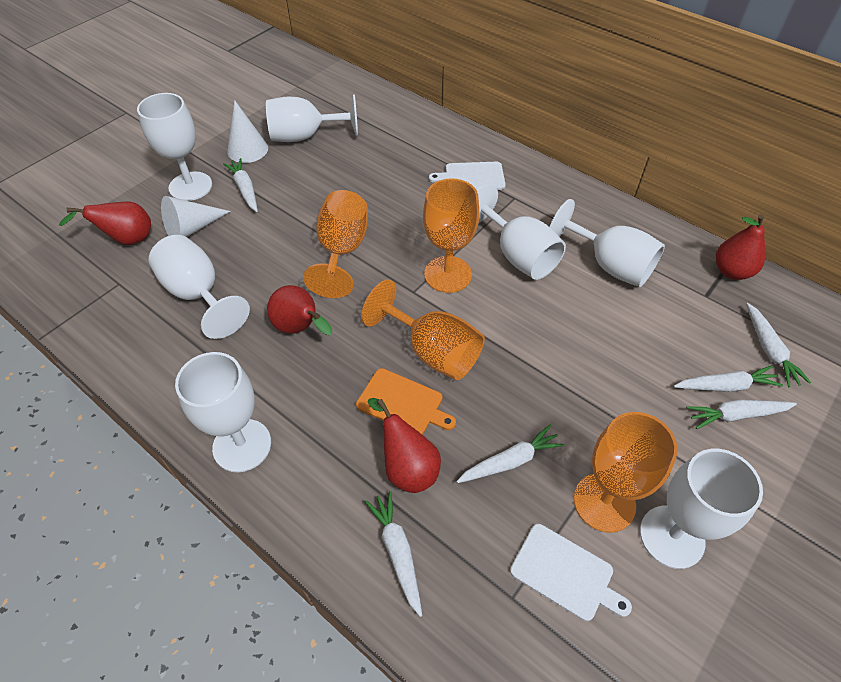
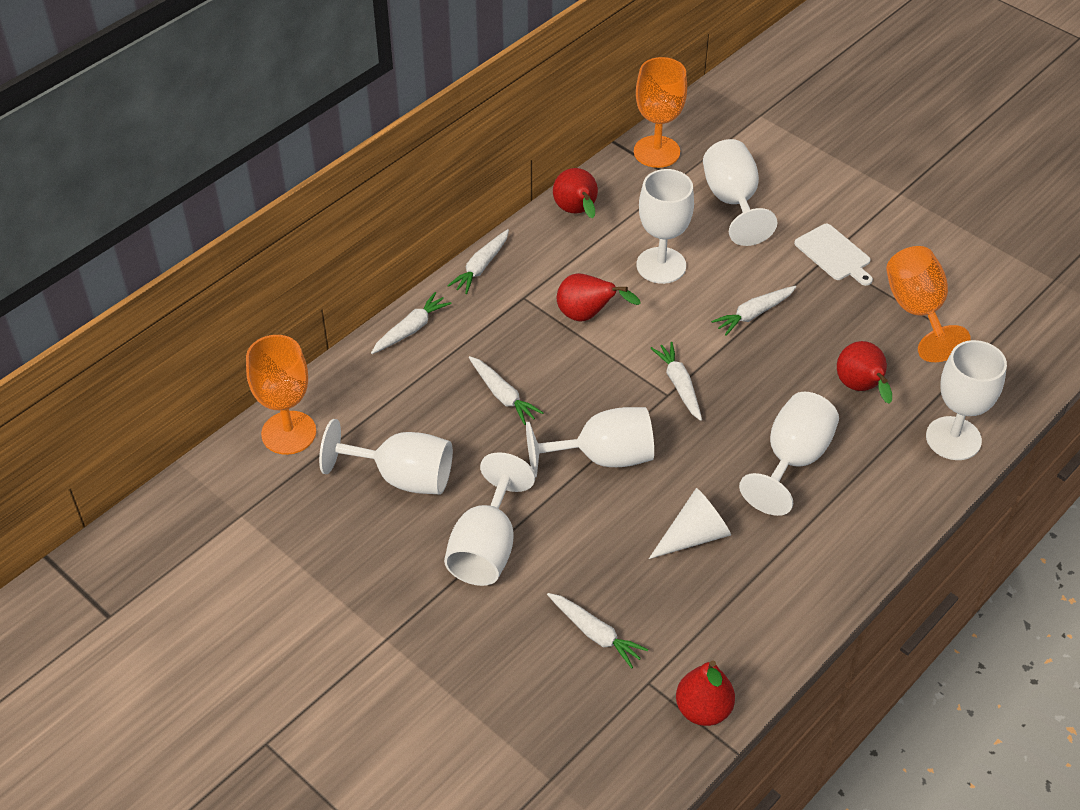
orange cutting board: 1 -> 0
orange goblet: 4 -> 3
white cone: 2 -> 1
white cutting board: 2 -> 1

